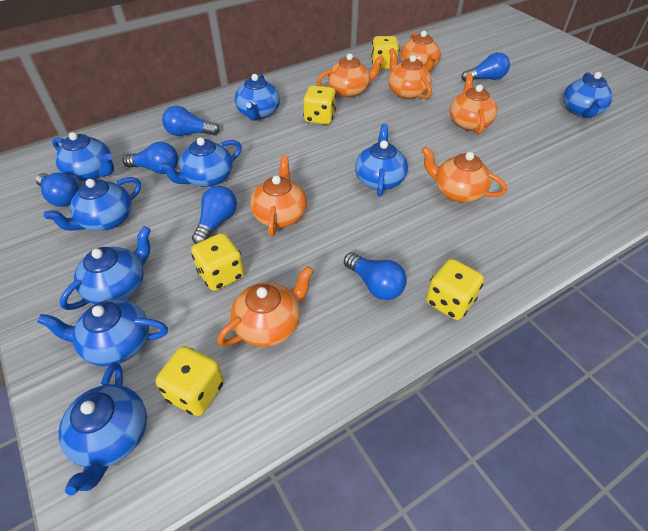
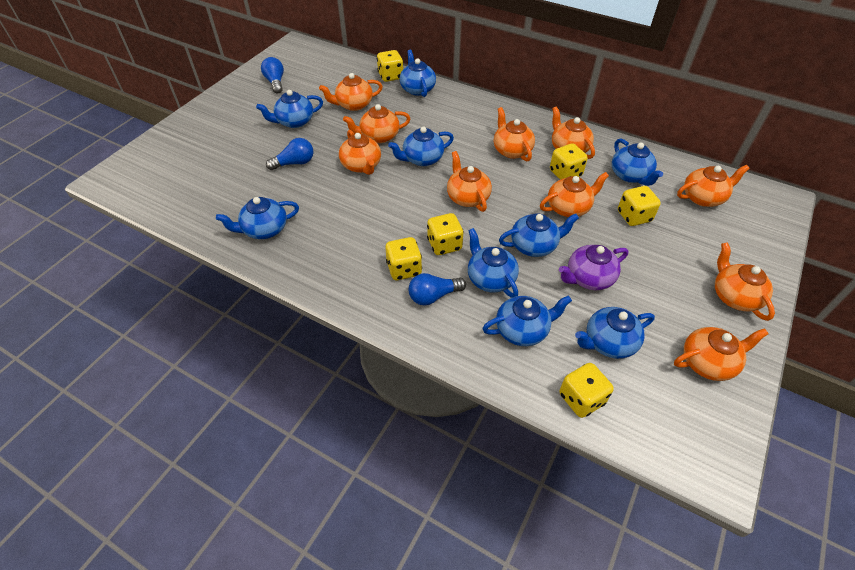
blue light bulb: 6 -> 3
orange teapot: 7 -> 10
purple teapot: 0 -> 1
yellow dice: 5 -> 6

